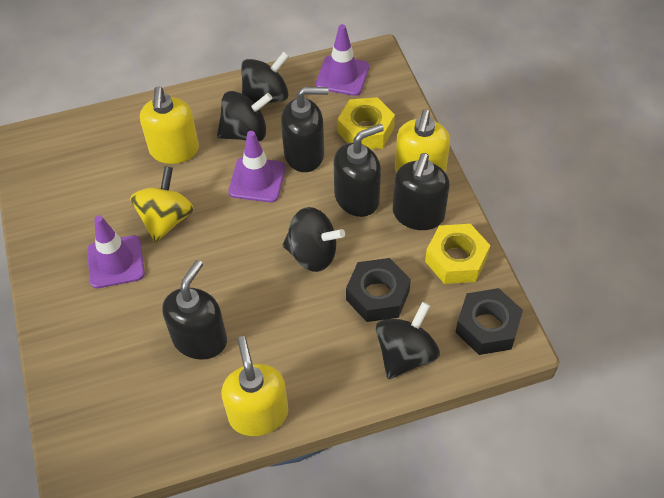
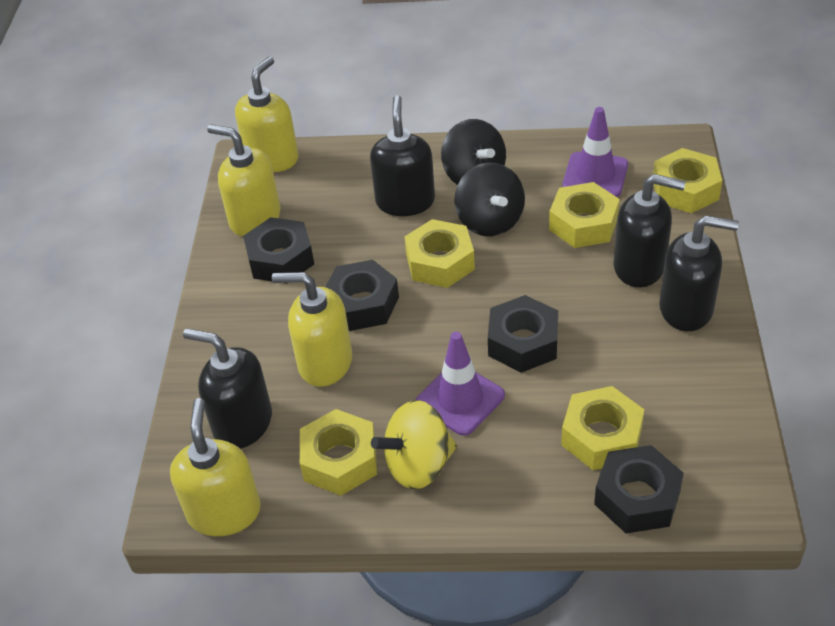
black nut: 2 -> 4
black spinning top: 4 -> 2
purple traffic cone: 3 -> 2
yellow nut: 2 -> 5
yellow soap dispenser: 3 -> 4

